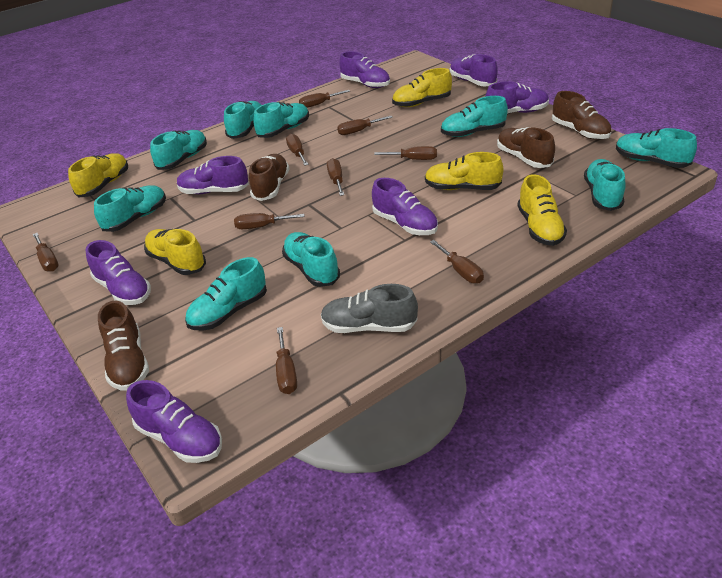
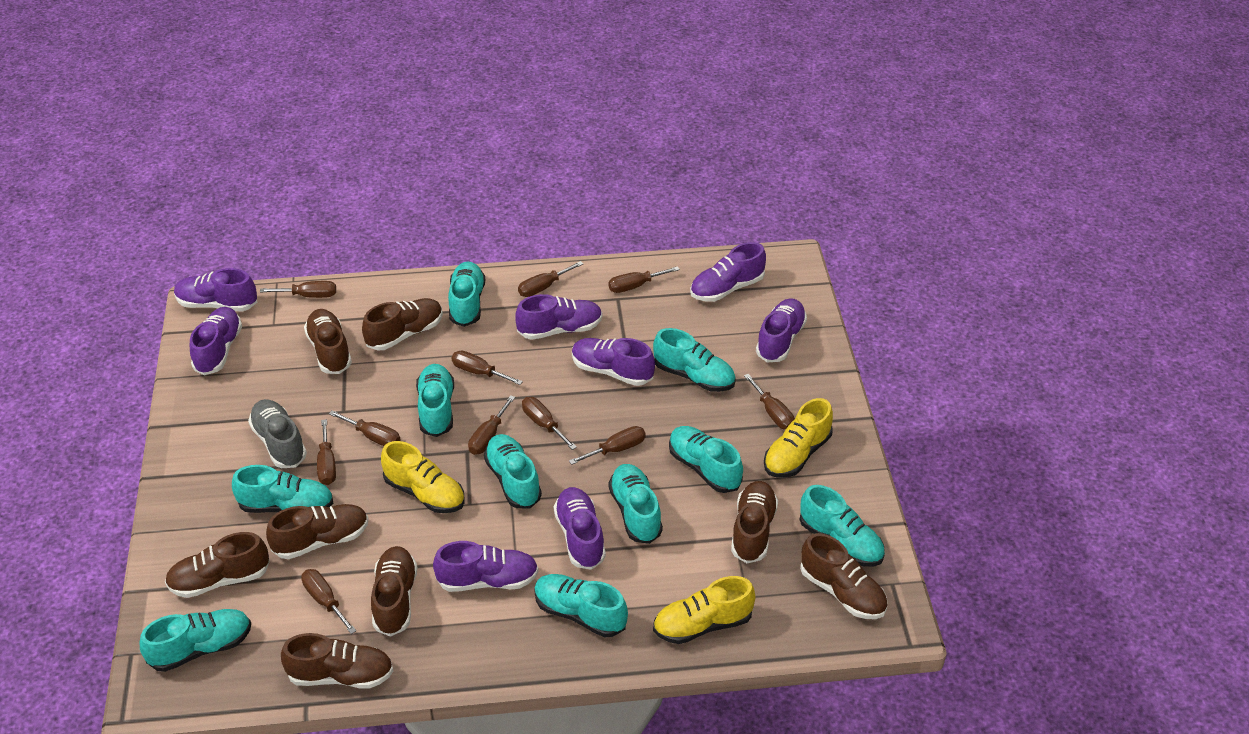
brown screwdriver: 9 -> 11
brown shoe: 4 -> 8
purple shoe: 7 -> 8
turquoise shoe: 9 -> 10
yellow shoe: 5 -> 3

